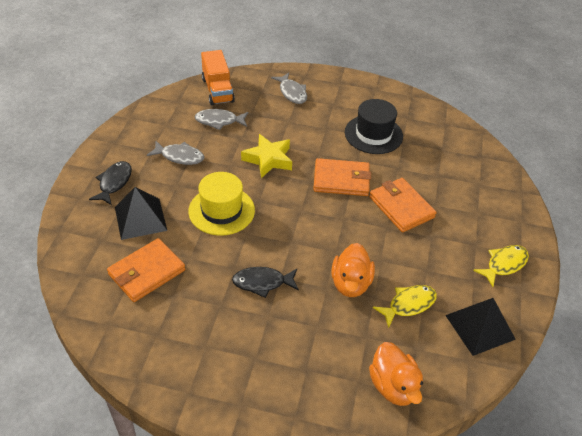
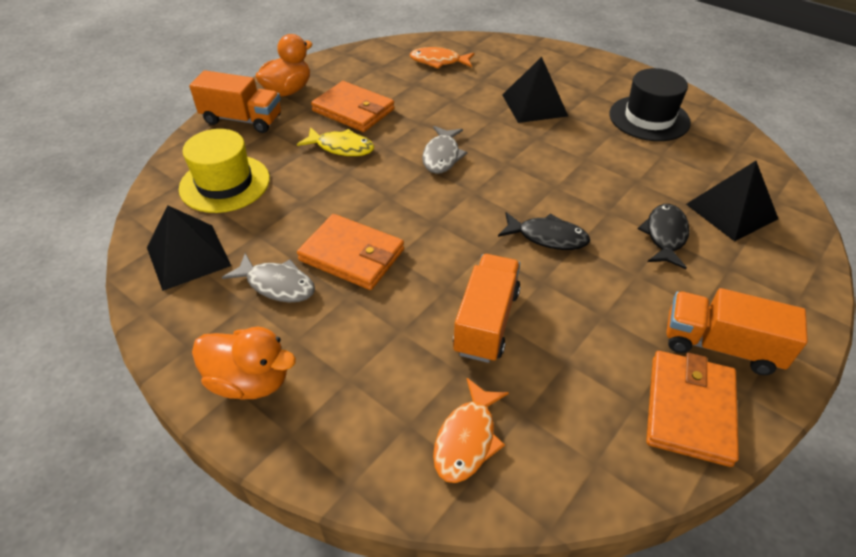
black pyramid: 2 -> 3
grey fish: 3 -> 2
orange fish: 0 -> 2
orange truck: 1 -> 3
yellow fish: 2 -> 1
yellow star: 1 -> 0

